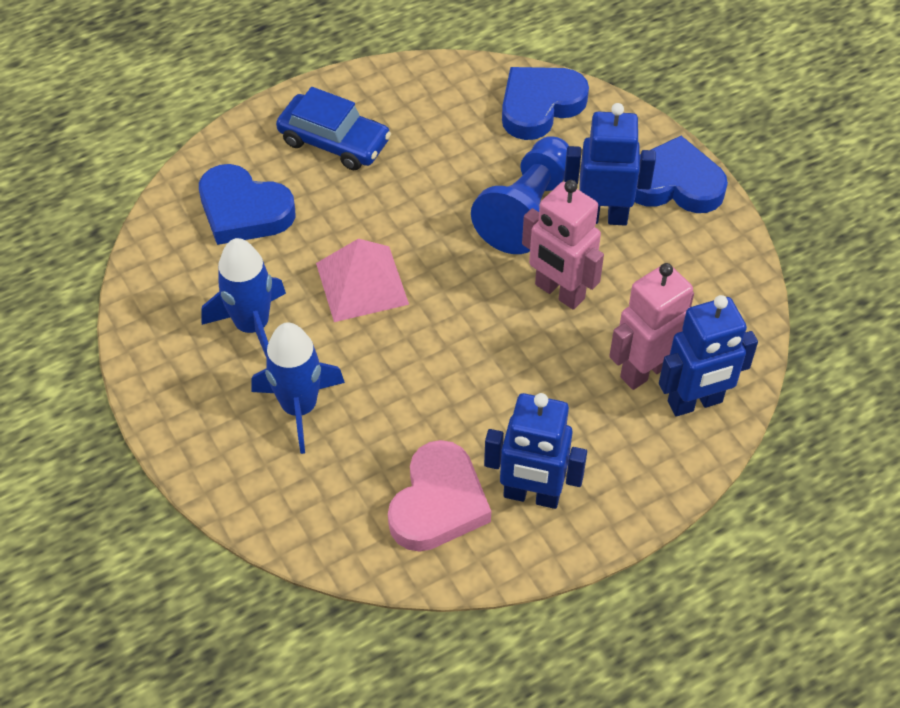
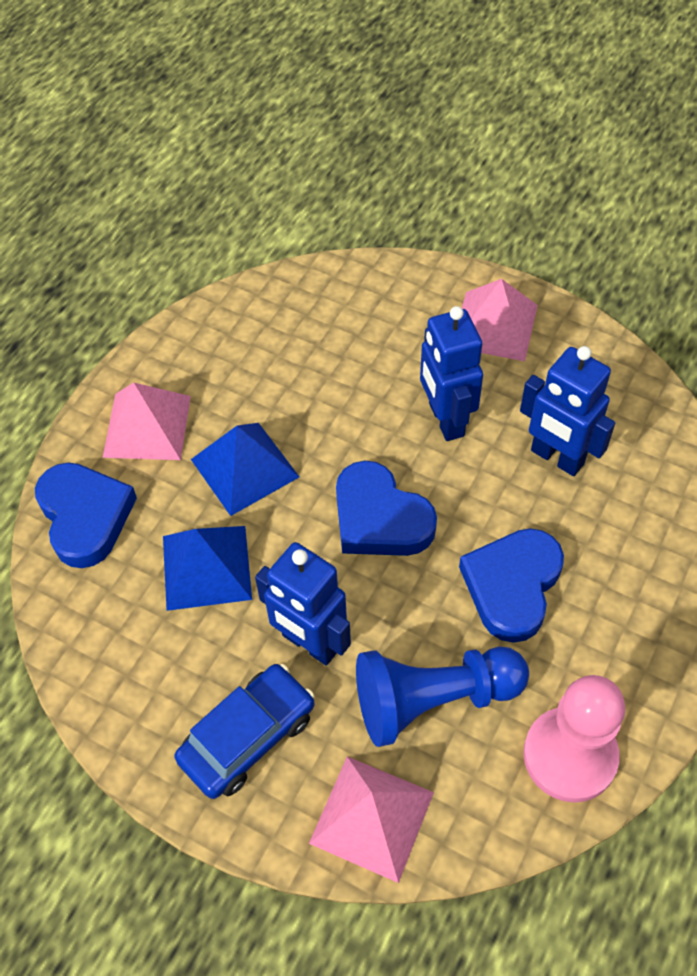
blue pyramid: 0 -> 2
blue rocket: 2 -> 0
pink heart: 1 -> 0
pink pawn: 0 -> 1
pink pyramid: 1 -> 3
pink robot: 2 -> 0

